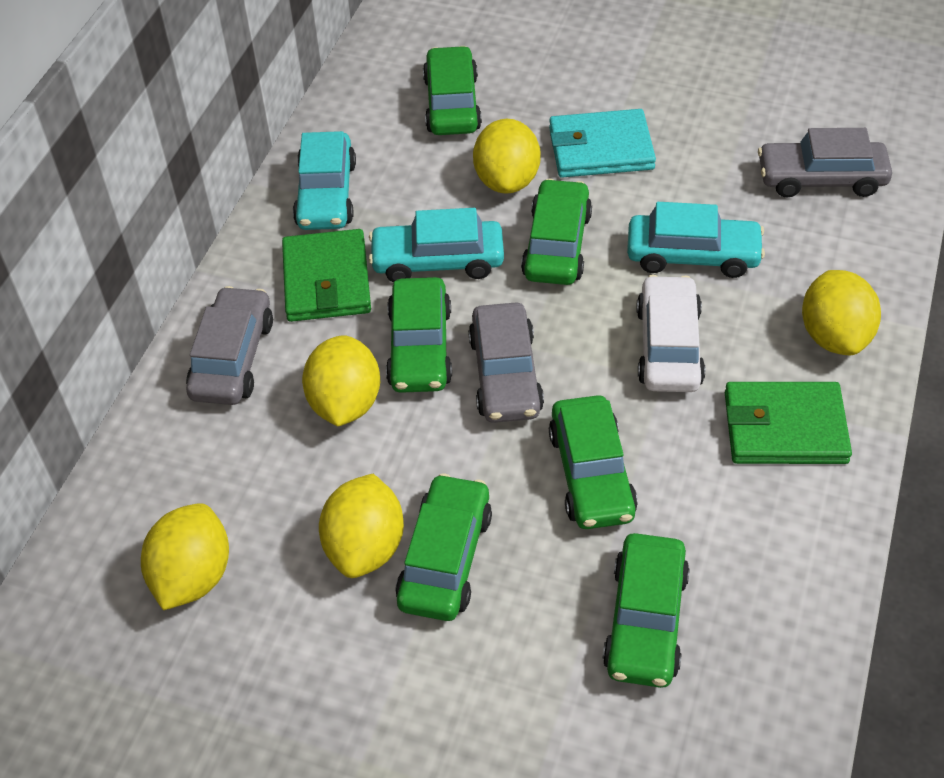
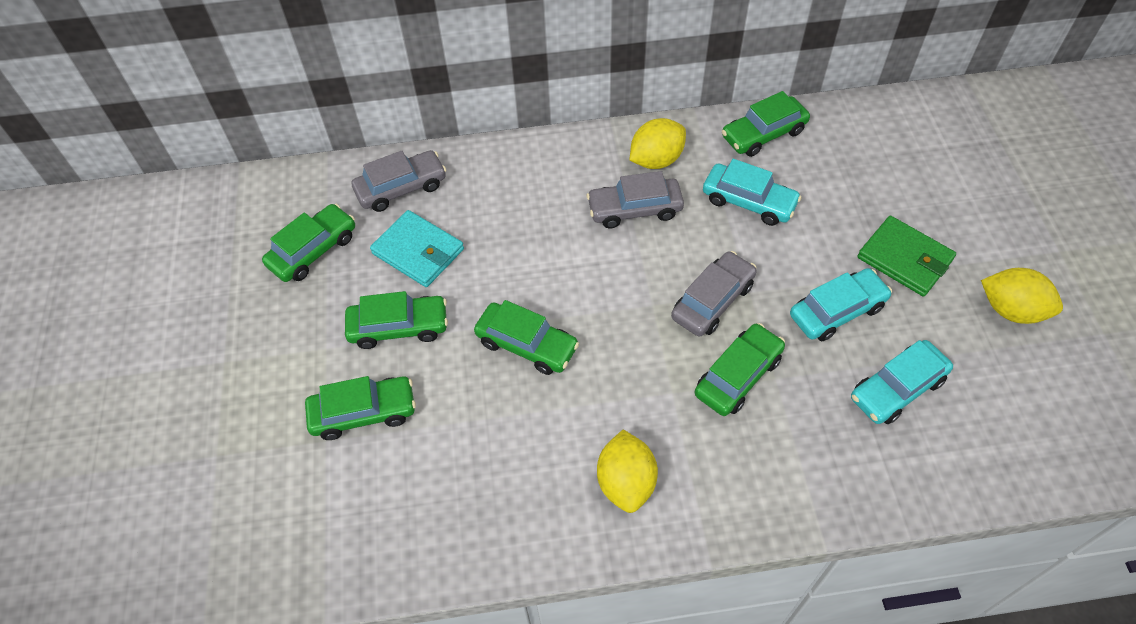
green wallet: 2 -> 1
white car: 1 -> 0
yellow lemon: 5 -> 3

